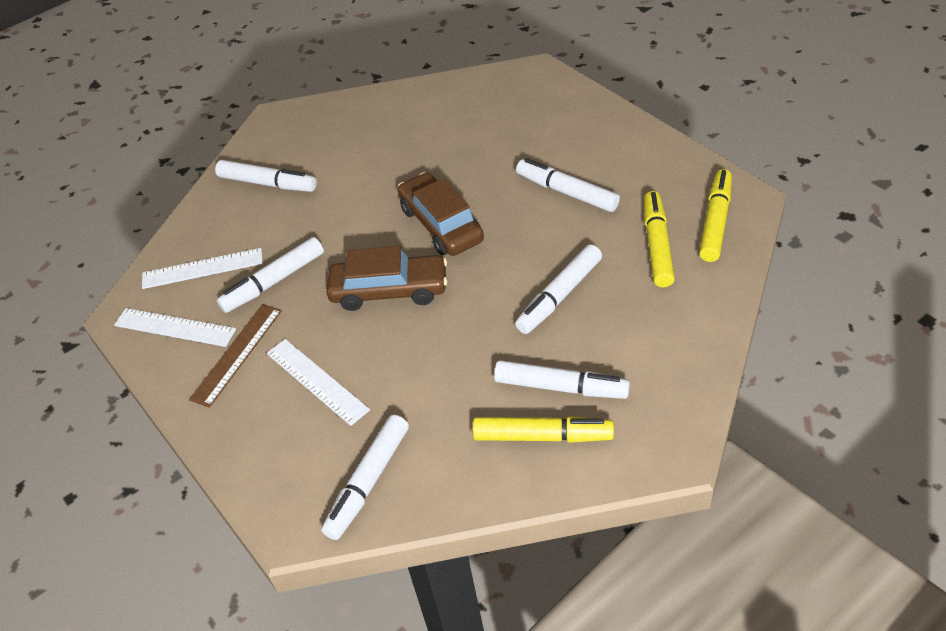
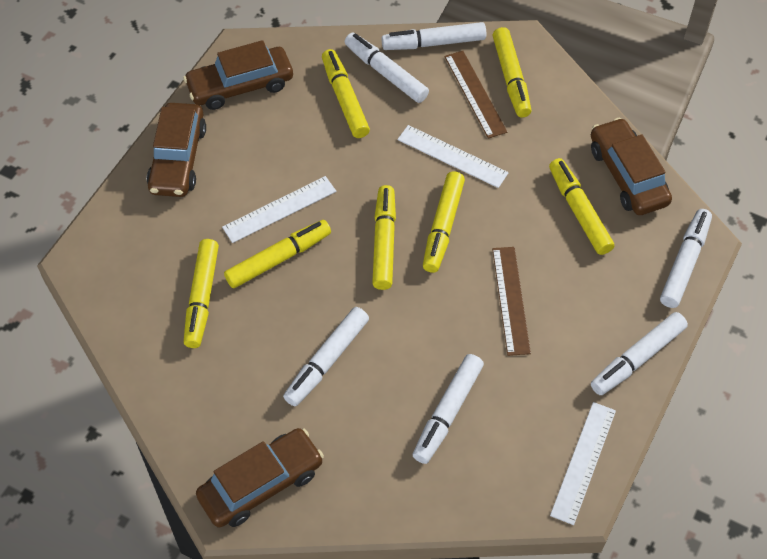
brown car: 2 -> 4
brown ruler: 1 -> 2
yellow marker: 3 -> 7

